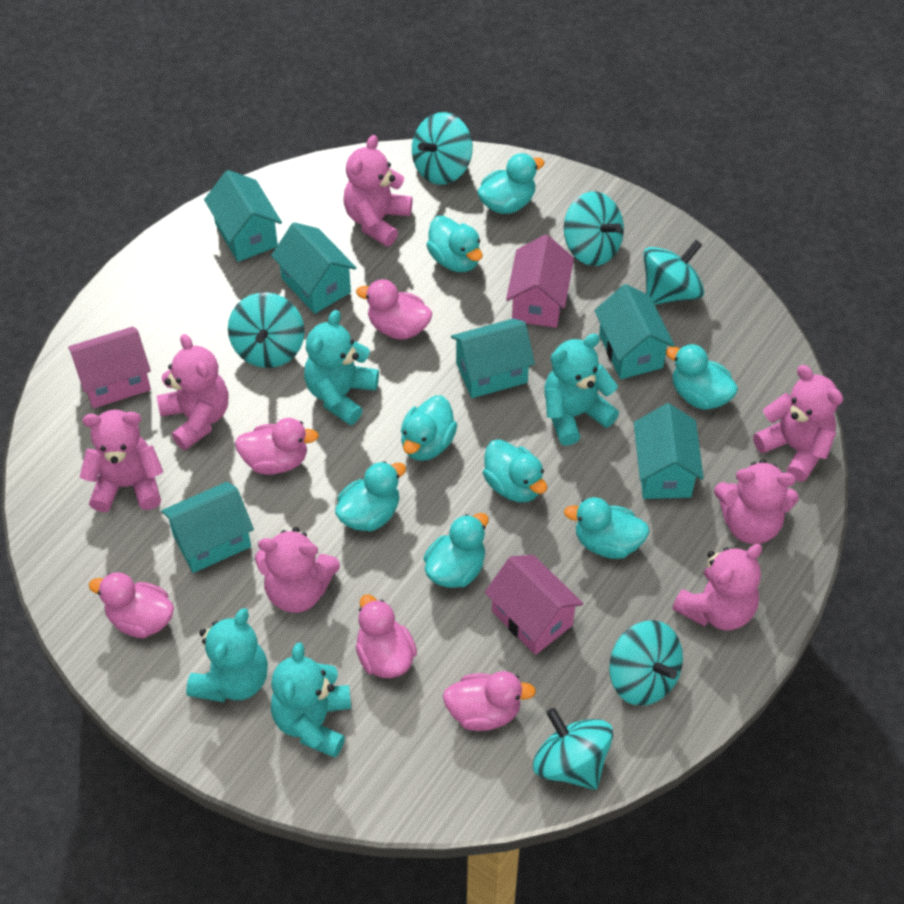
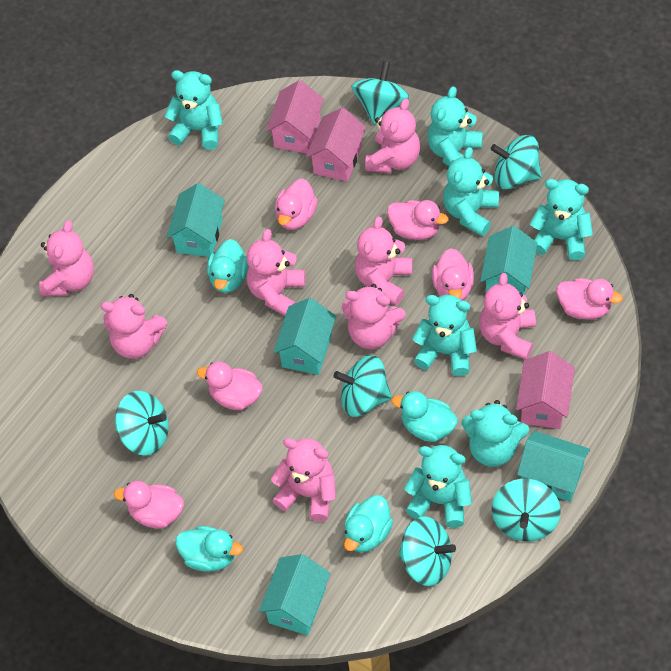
pink duck: 5 -> 6
pink teddy bear: 7 -> 8
turquoise duck: 8 -> 4
turquoise house: 6 -> 5
turquoise teddy bear: 4 -> 7

